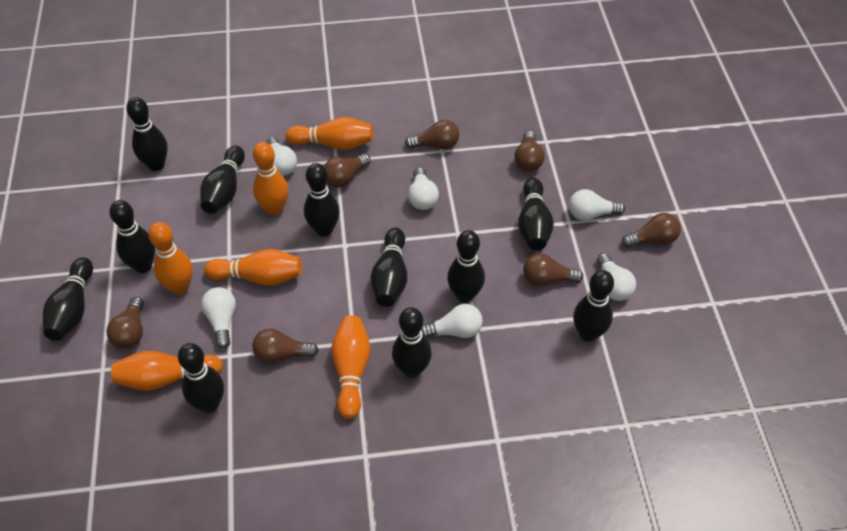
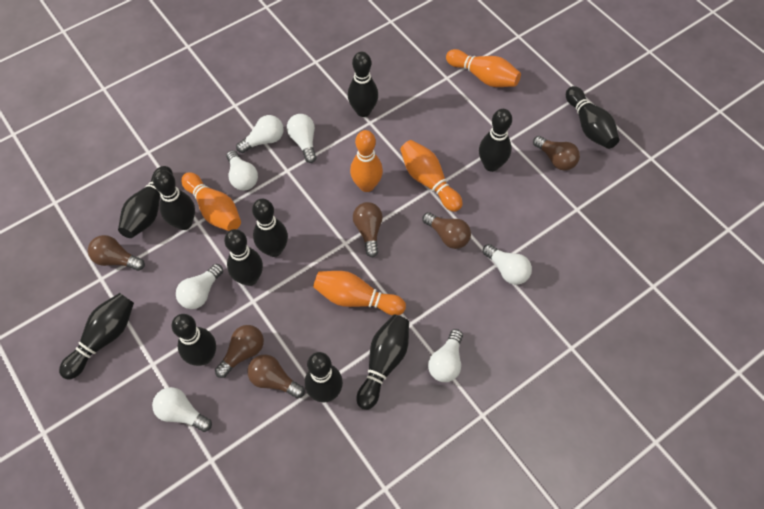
brown light bulb: 7 -> 6
orange bowling pin: 6 -> 5
white light bulb: 6 -> 7

